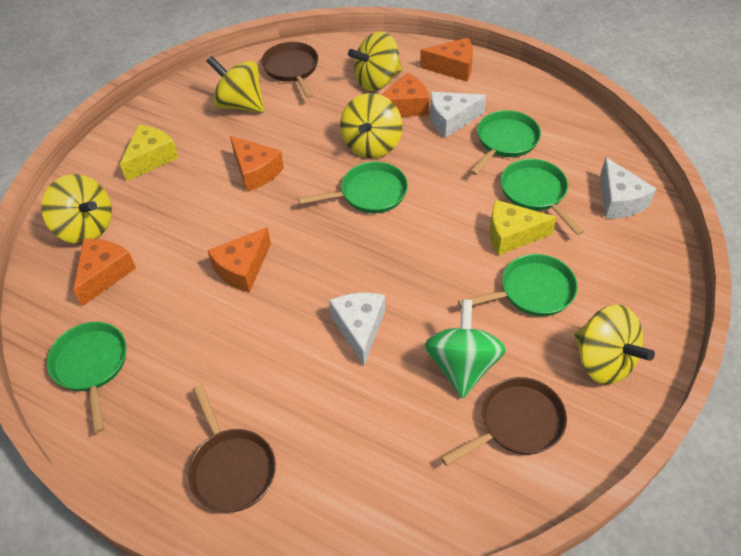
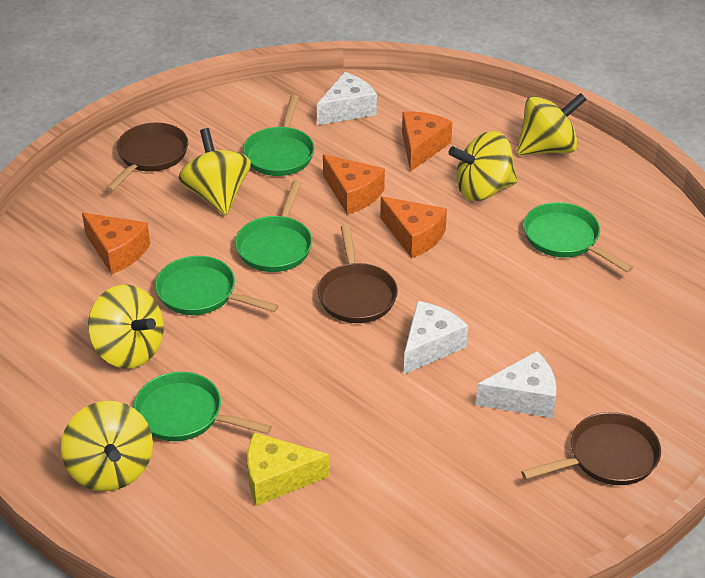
green spinning top: 1 -> 0
orange cheese: 5 -> 4
yellow cheese: 2 -> 1

